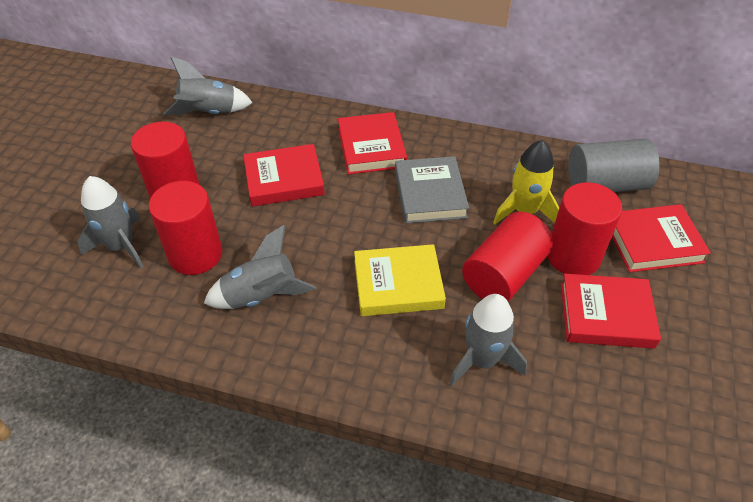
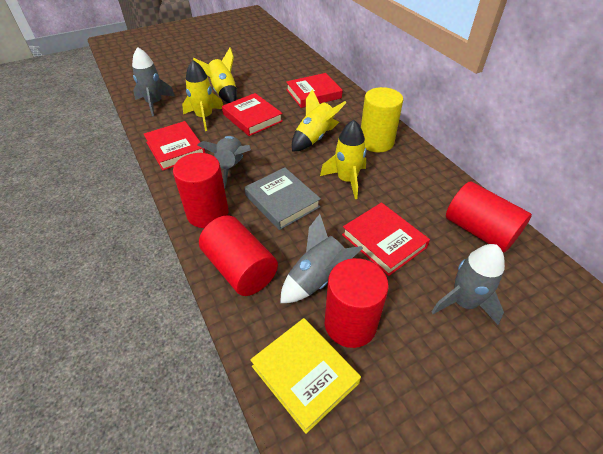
grey cylinder: 1 -> 0
yellow cylinder: 0 -> 1
yellow rocket: 1 -> 4

